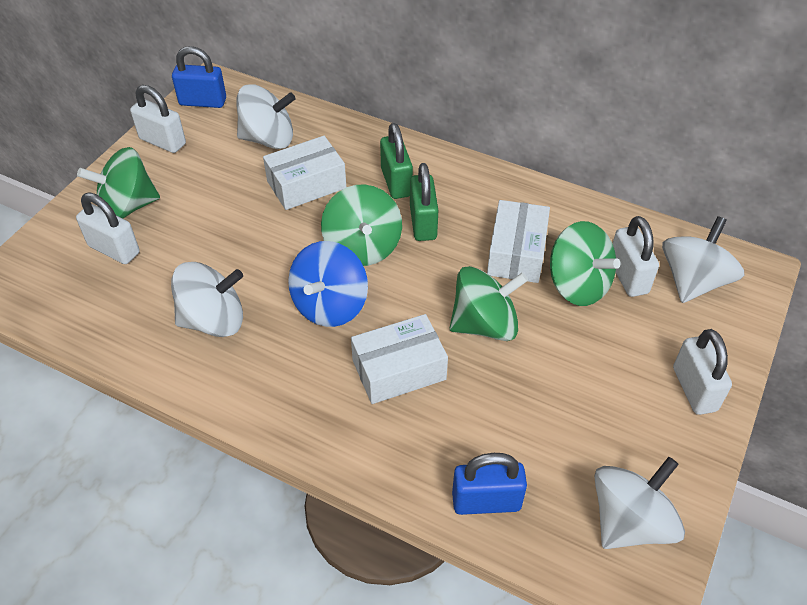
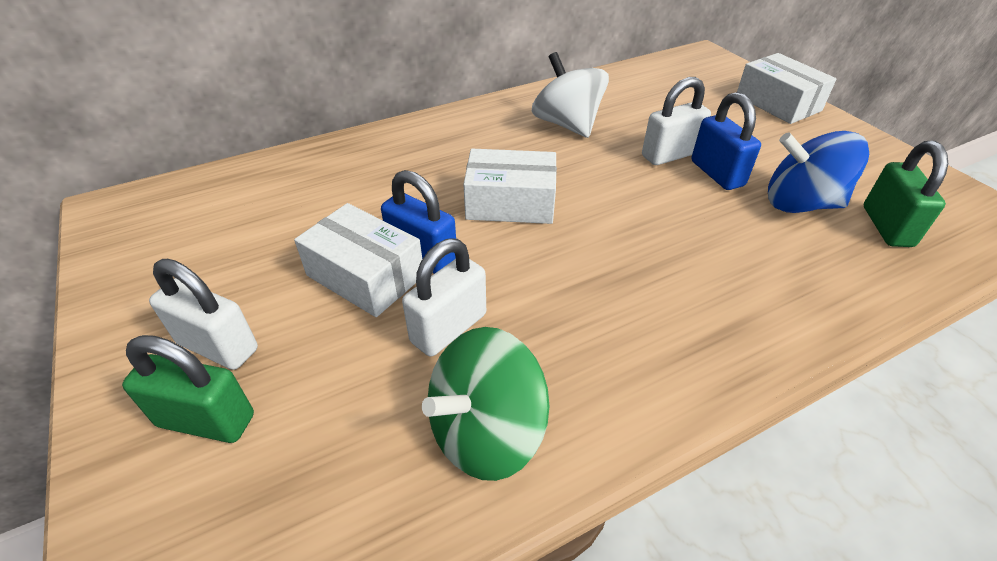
green spinning top: 4 -> 1
white padlock: 4 -> 3
white spinning top: 4 -> 1

